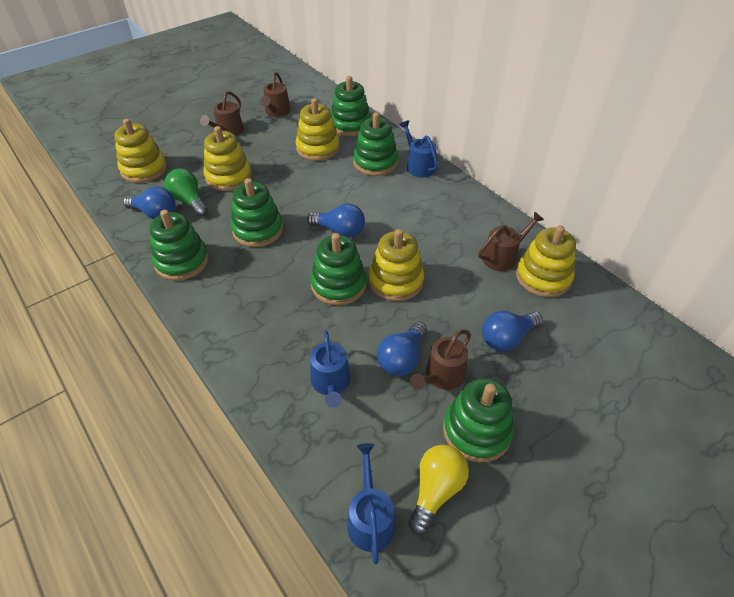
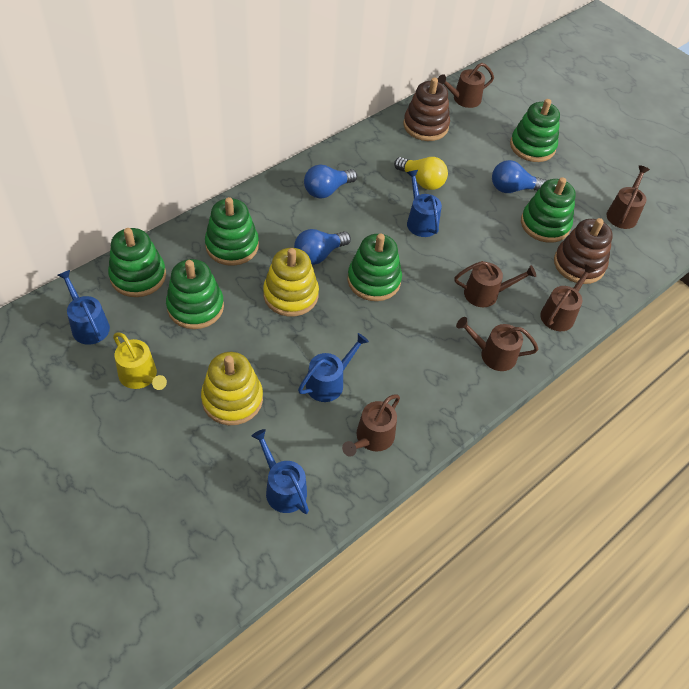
blue light bulb: 4 -> 3
blue watering can: 3 -> 4
brown stacking toy: 0 -> 2
brown watering can: 4 -> 6
green light bulb: 1 -> 0
yellow stacking toy: 5 -> 2
yellow watering can: 0 -> 1

